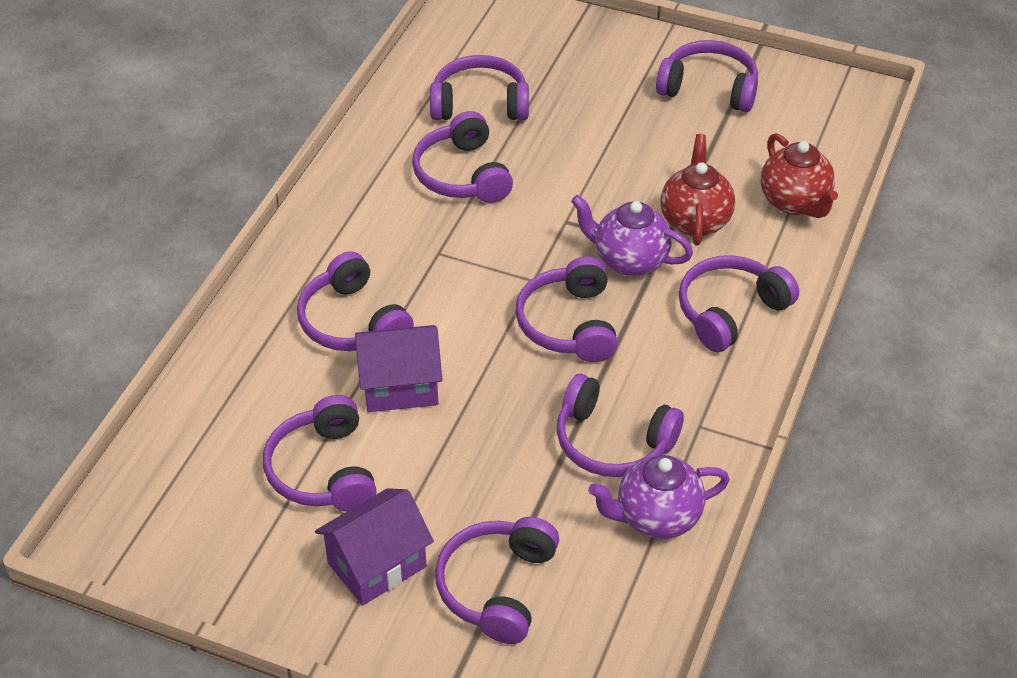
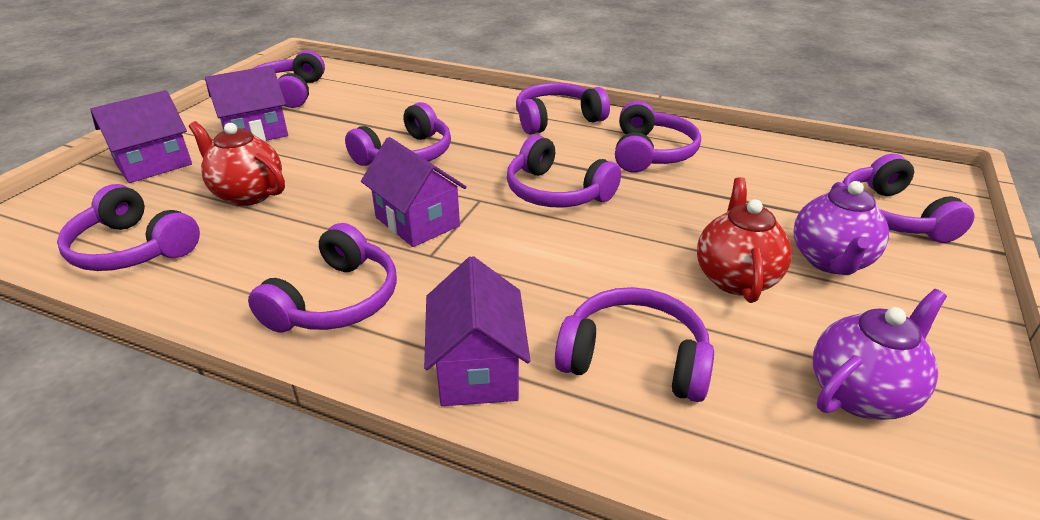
purple house: 2 -> 4

